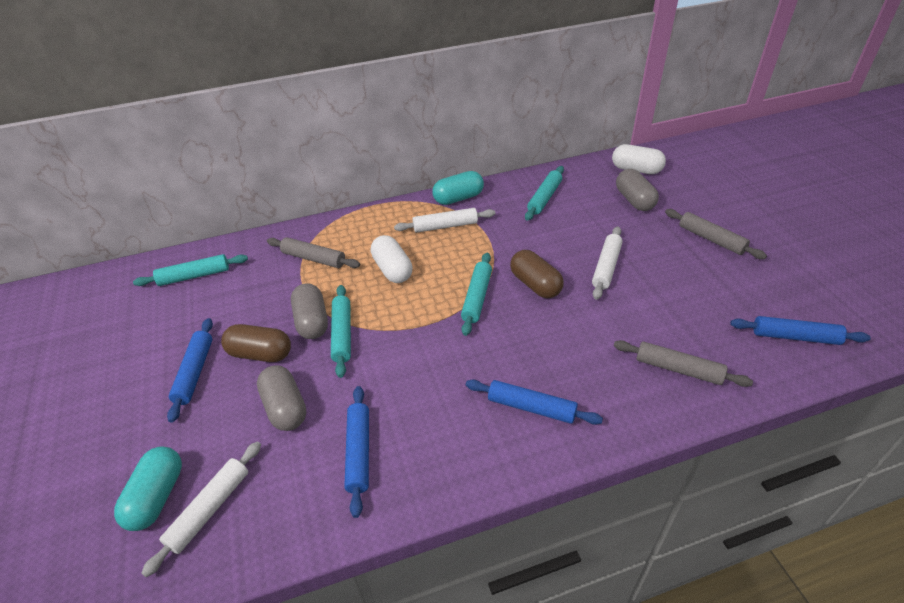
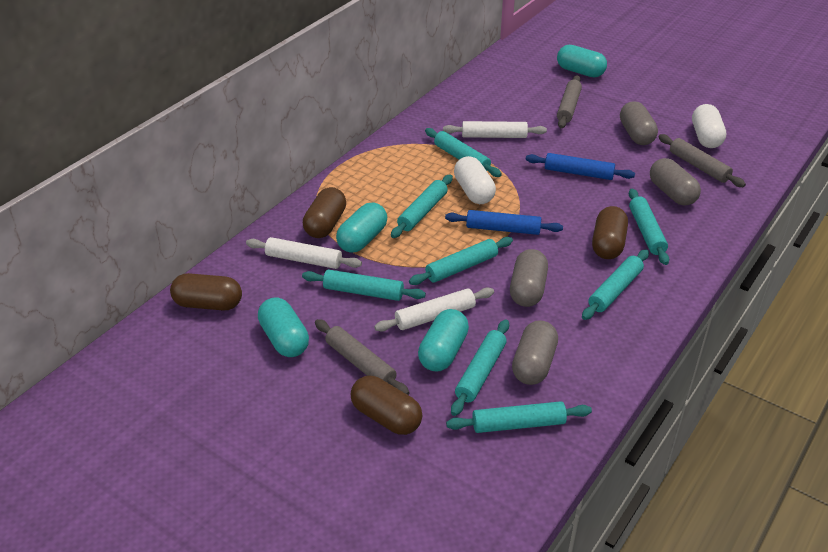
blue rolling pin: 4 -> 2
brown capsule: 2 -> 4
grey capsule: 3 -> 4
turquoise capsule: 2 -> 4
turquoise rolling pin: 4 -> 8

